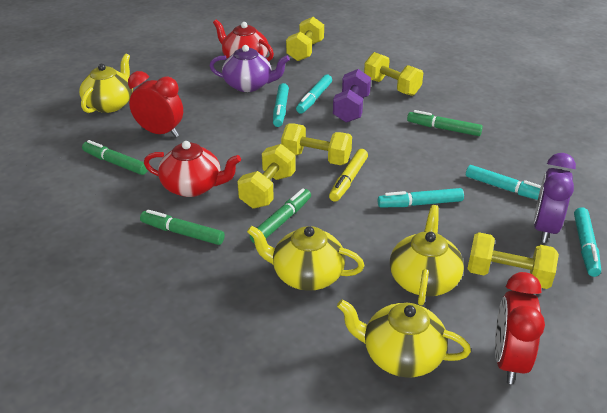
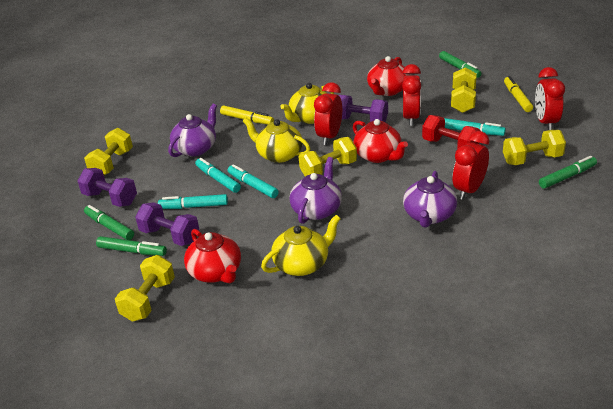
purple clock: 1 -> 0
purple dumbbell: 1 -> 3
purple teapot: 1 -> 3
red clock: 2 -> 4
red dumbbell: 0 -> 1
red teapot: 2 -> 3
turquoise marker: 5 -> 4
yellow marker: 1 -> 2
yellow teapot: 4 -> 3

